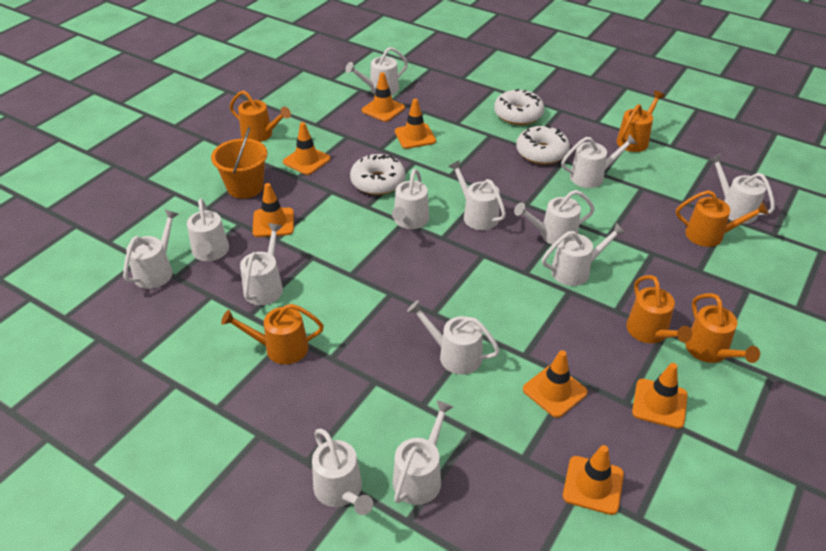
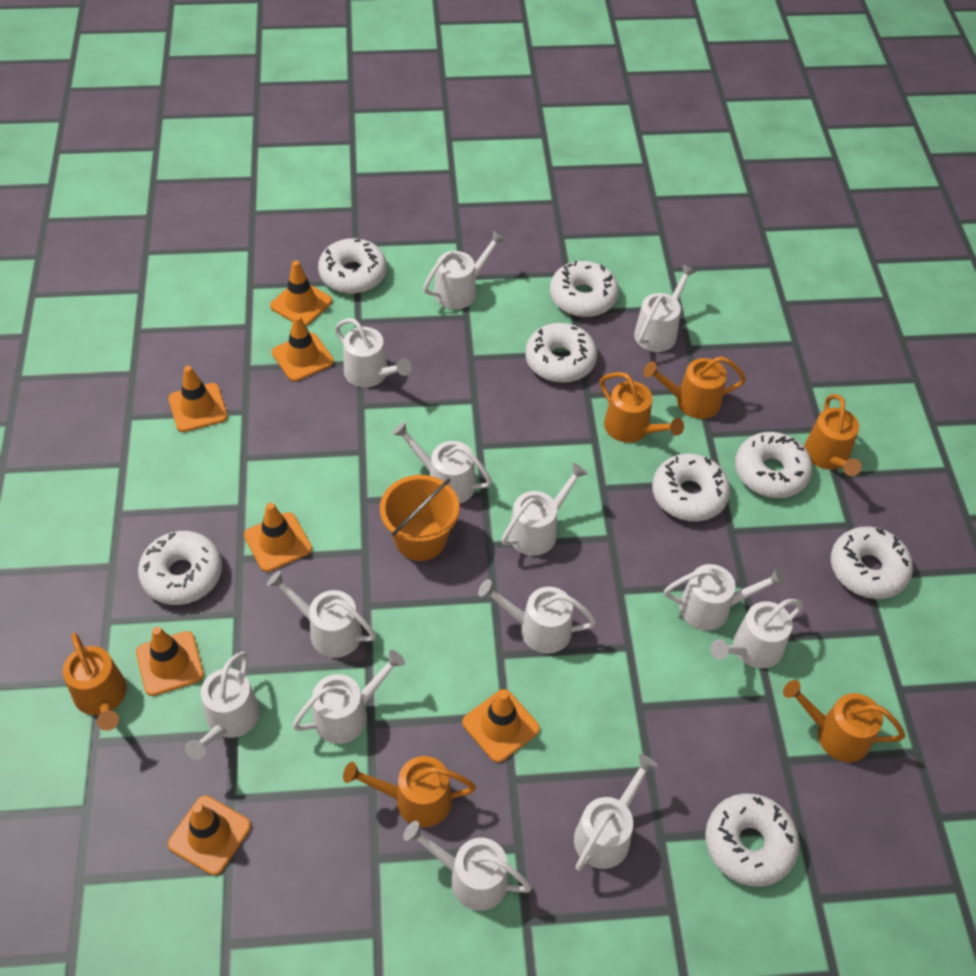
white donut: 3 -> 8

